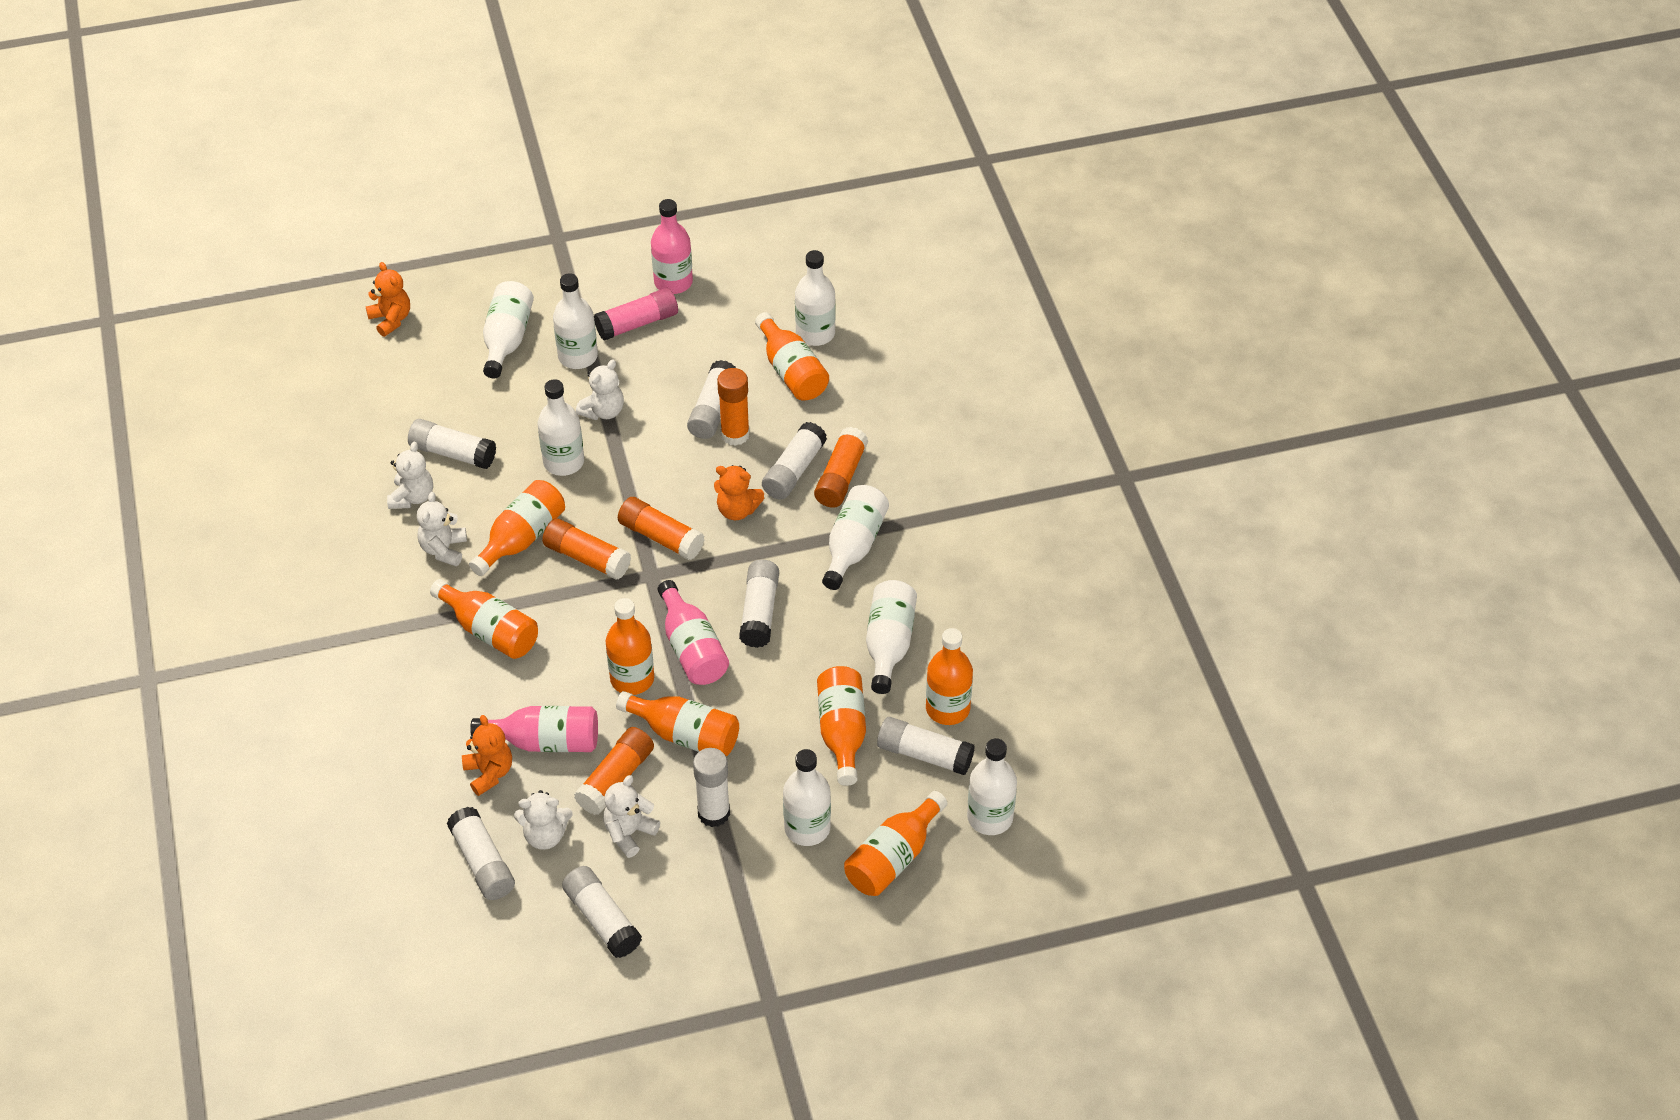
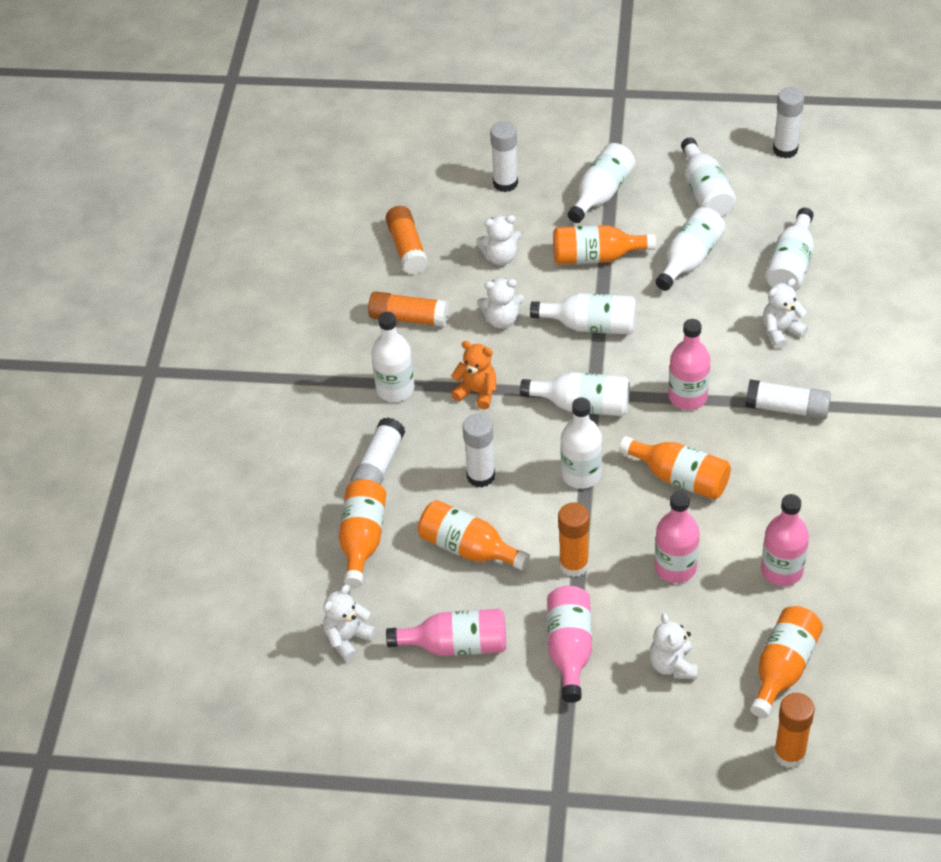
orange bottle: 8 -> 5
orange glue stick: 5 -> 4
orange teddy bear: 3 -> 1
pink bottle: 3 -> 5
pink glue stick: 1 -> 0
white glue stick: 8 -> 5

